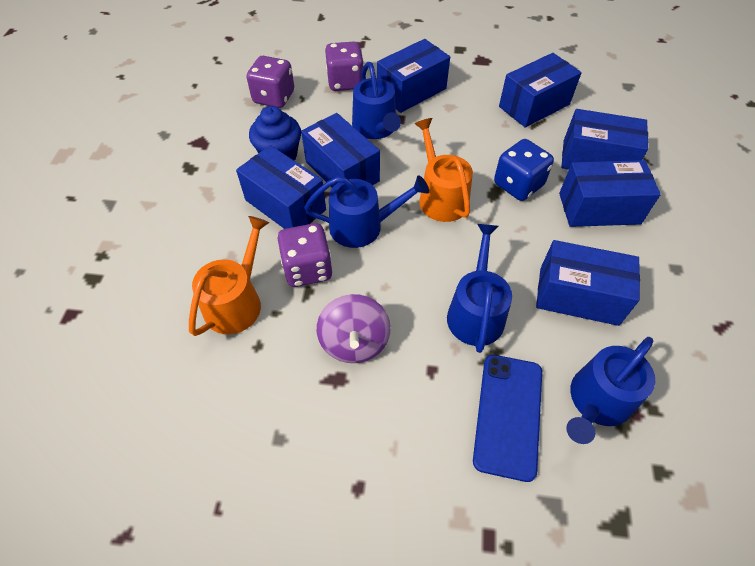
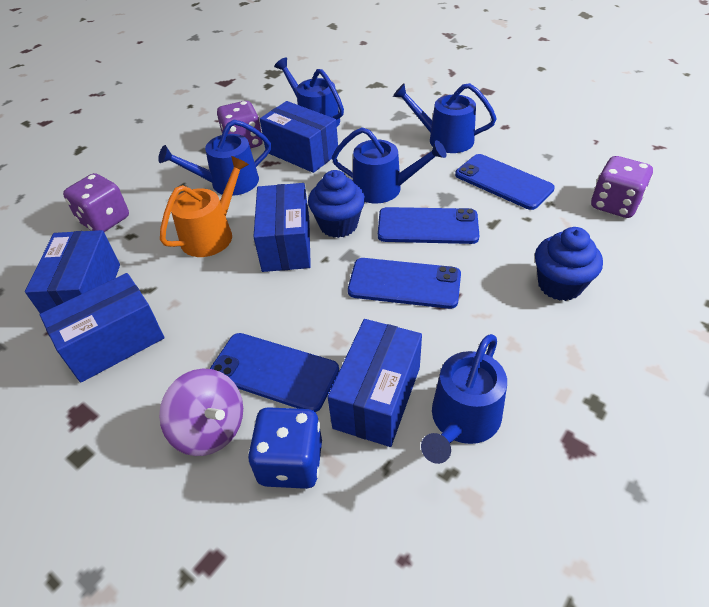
blue box: 7 -> 5
blue cupcake: 1 -> 2
blue phone: 1 -> 4
blue watering can: 4 -> 5
orange watering can: 2 -> 1

